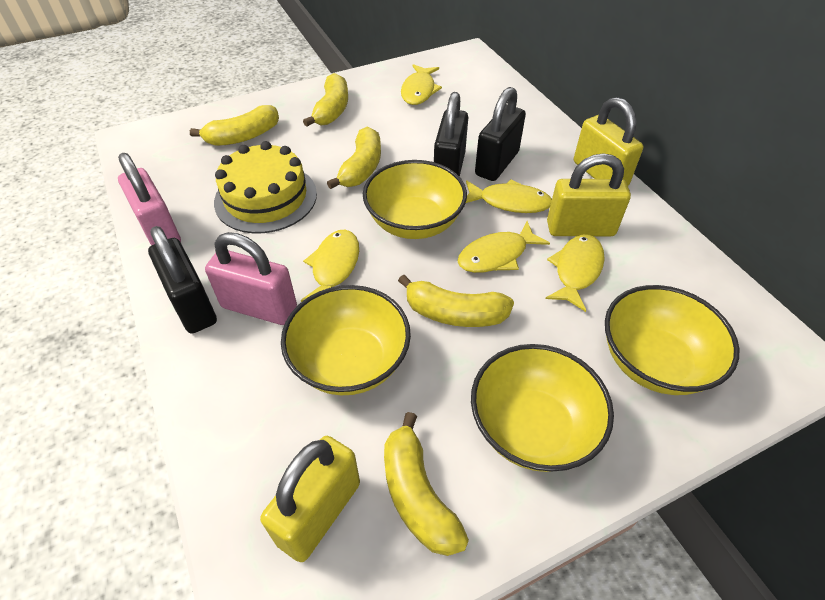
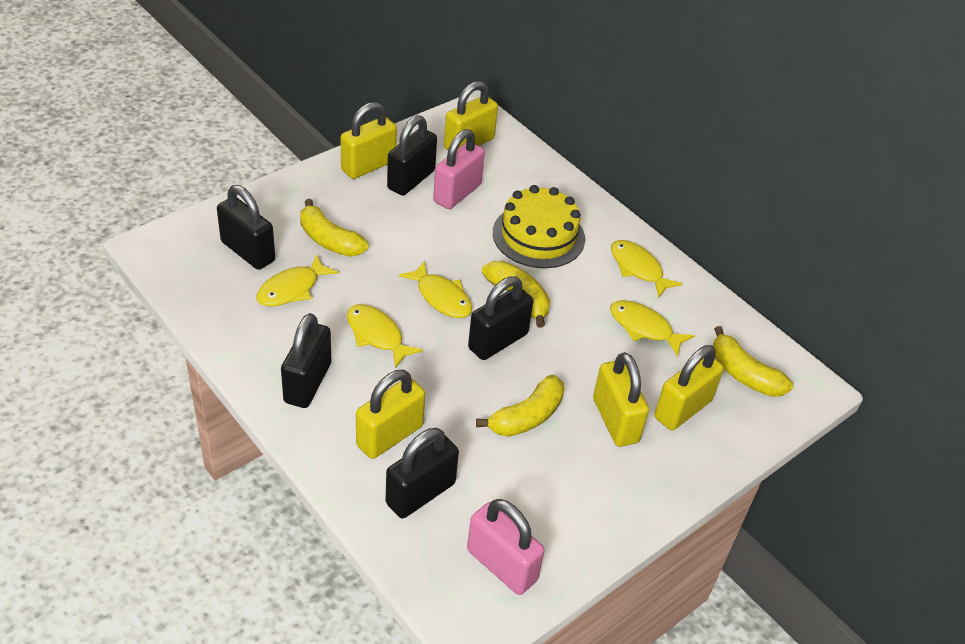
black padlock: 3 -> 5
yellow banana: 5 -> 4
yellow bowl: 4 -> 0
yellow padlock: 3 -> 5

